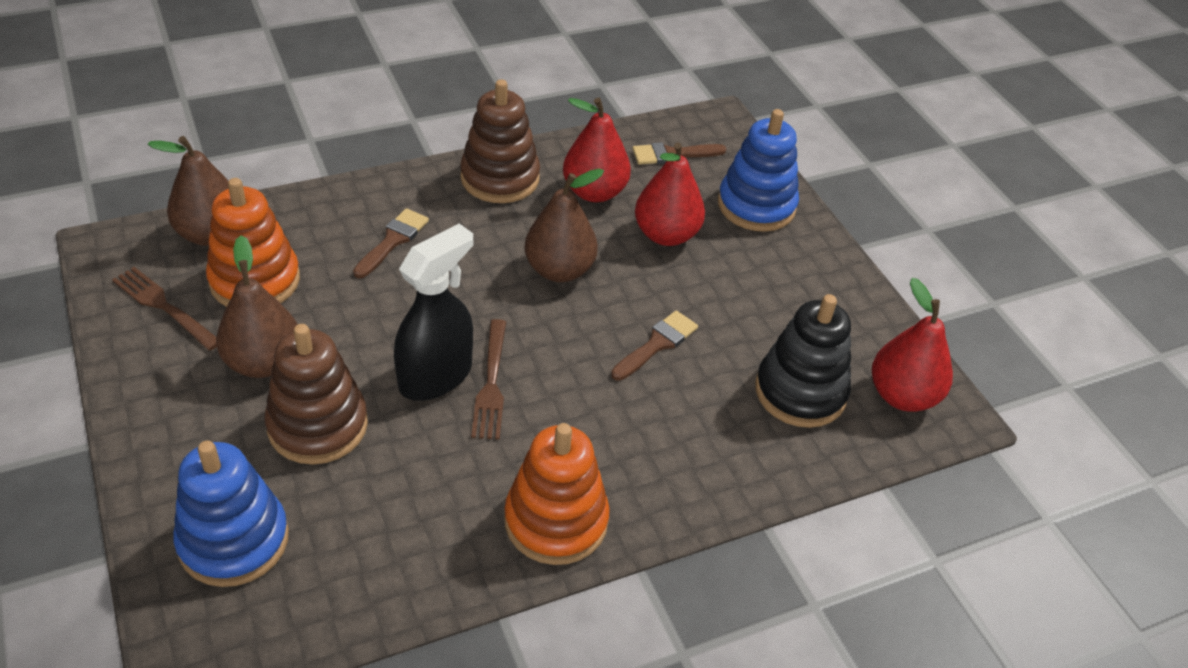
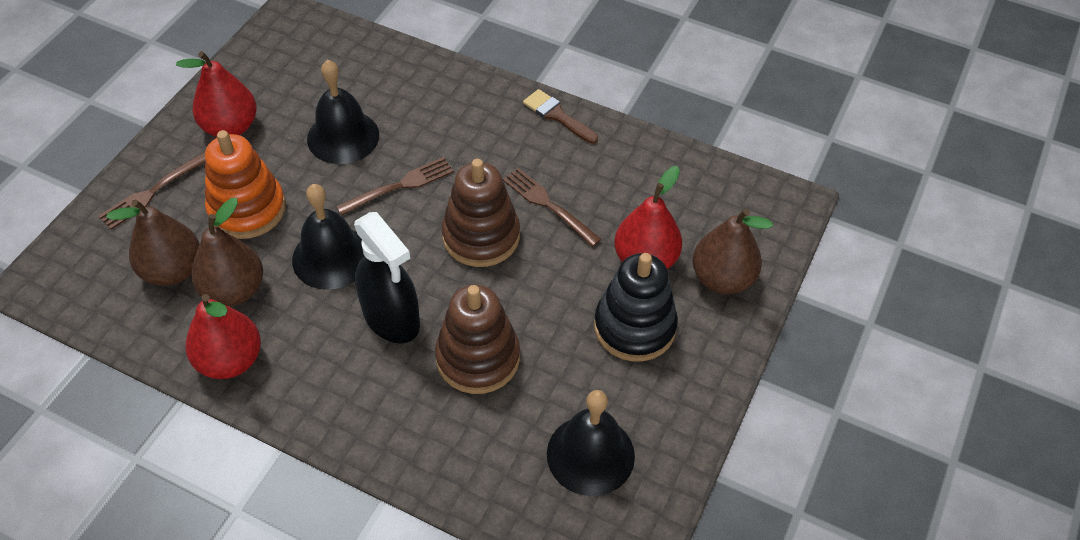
black bell: 0 -> 3
blue stacking toy: 2 -> 0
brown brush: 3 -> 1
brown fork: 2 -> 3
orange stacking toy: 2 -> 1

